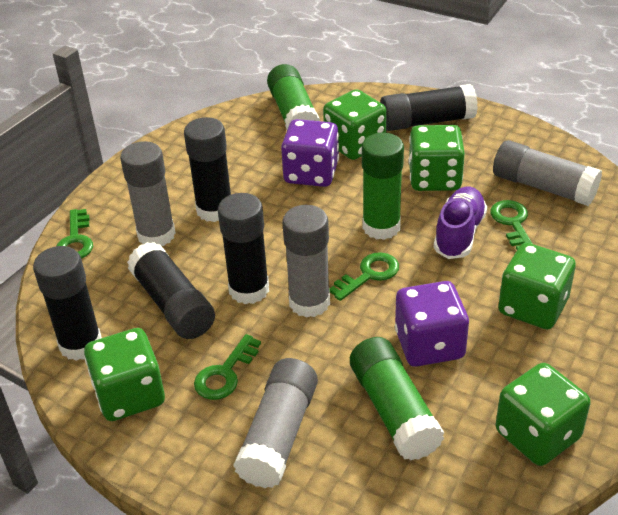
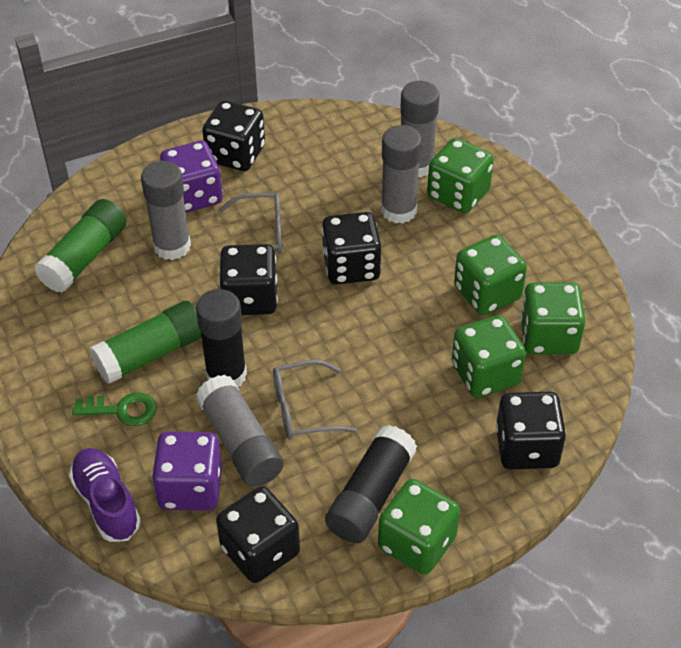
black dice: 0 -> 5
black glue stick: 5 -> 2
green glue stick: 3 -> 2
green key: 4 -> 1
grey glasses: 0 -> 2

